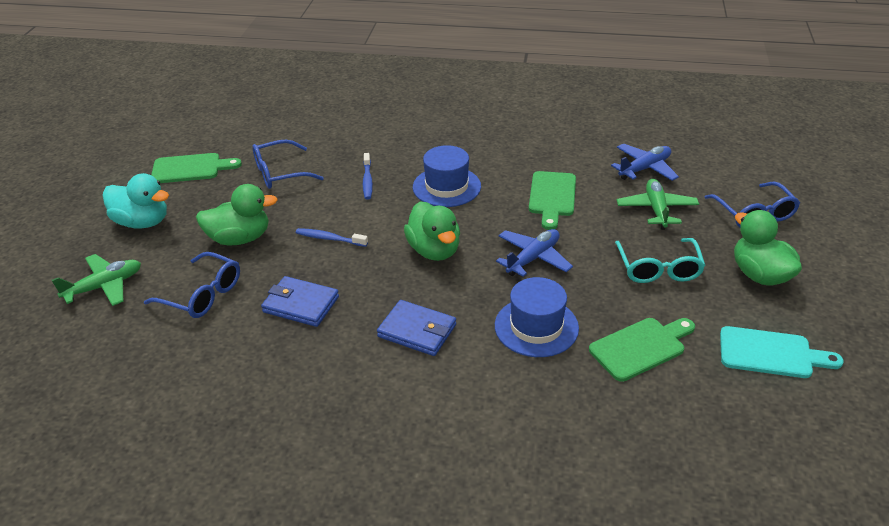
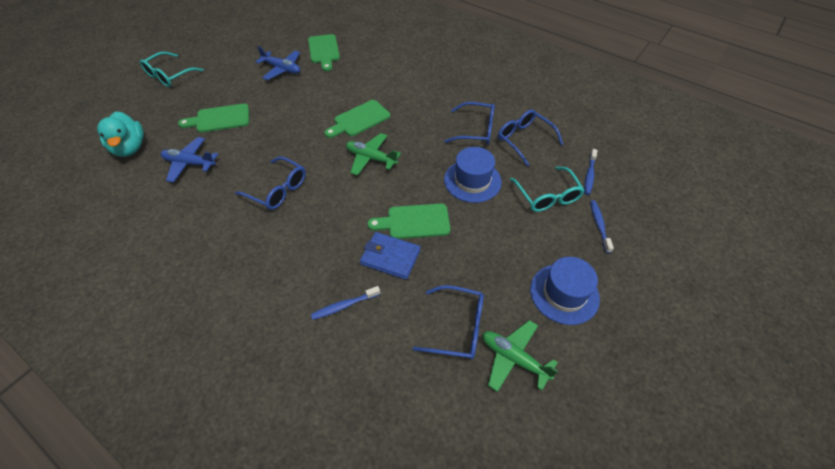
blue glasses: 3 -> 4
blue toothbrush: 2 -> 3
blue wallet: 2 -> 1
green cutting board: 3 -> 4
green duck: 3 -> 0
turquoise cutting board: 1 -> 0
turquoise glasses: 1 -> 2

